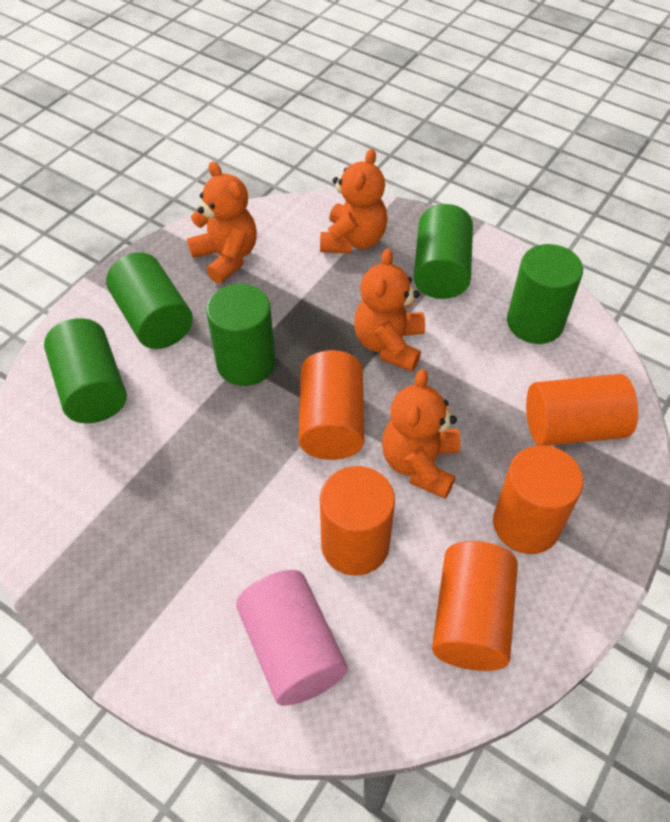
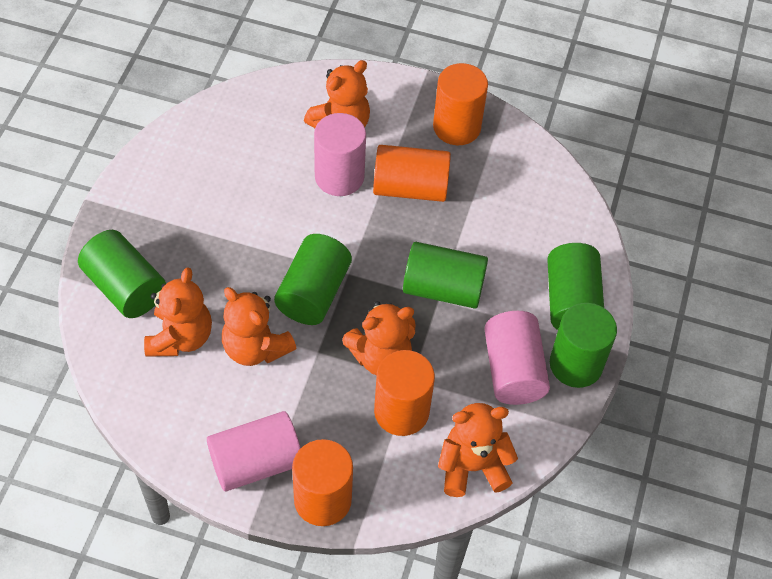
orange cylinder: 5 -> 4
orange teddy bear: 4 -> 5
pink cylinder: 1 -> 3

